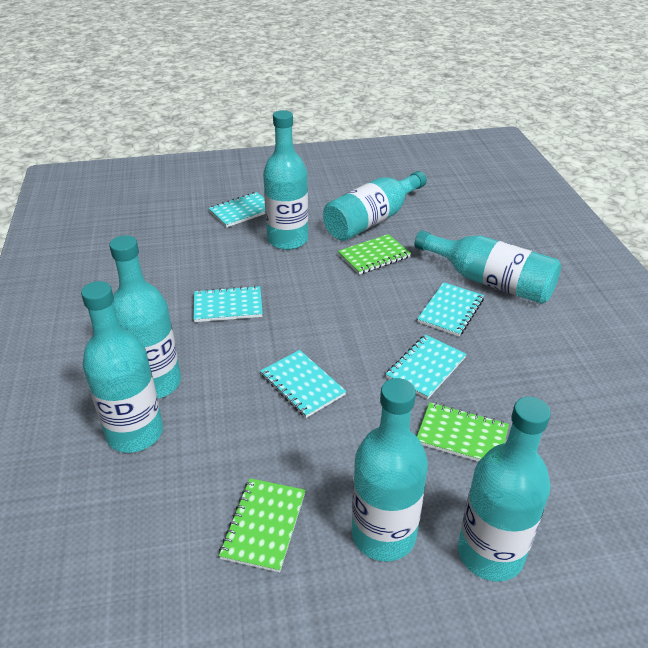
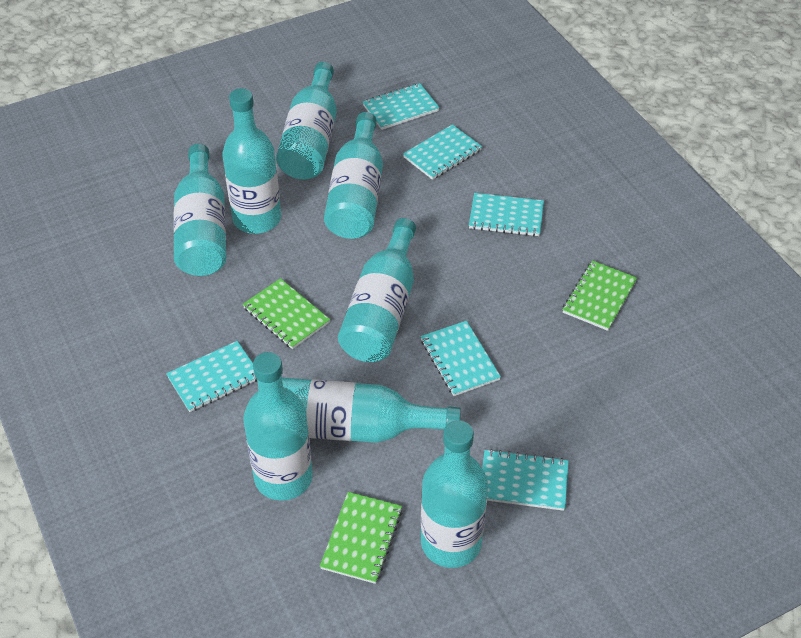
turquoise bottle: 7 -> 8
turquoise notebook: 5 -> 6

